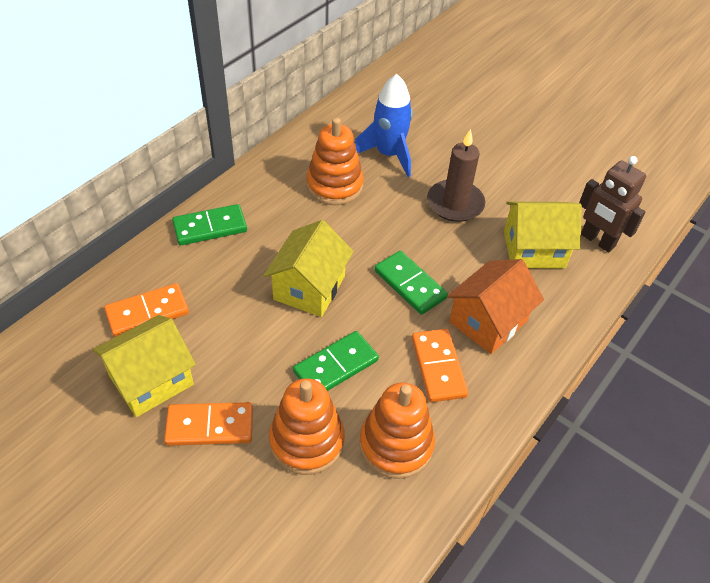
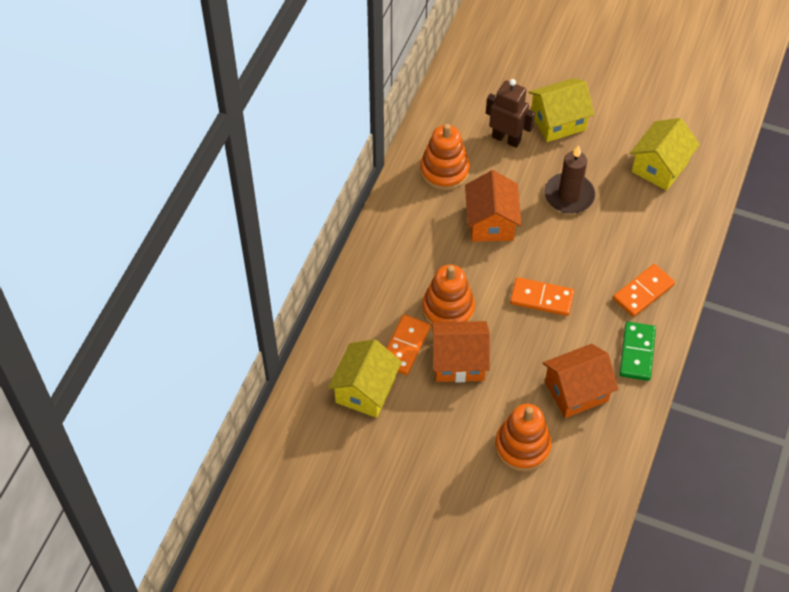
blue rocket: 1 -> 0
green domino: 3 -> 1
orange house: 1 -> 3

